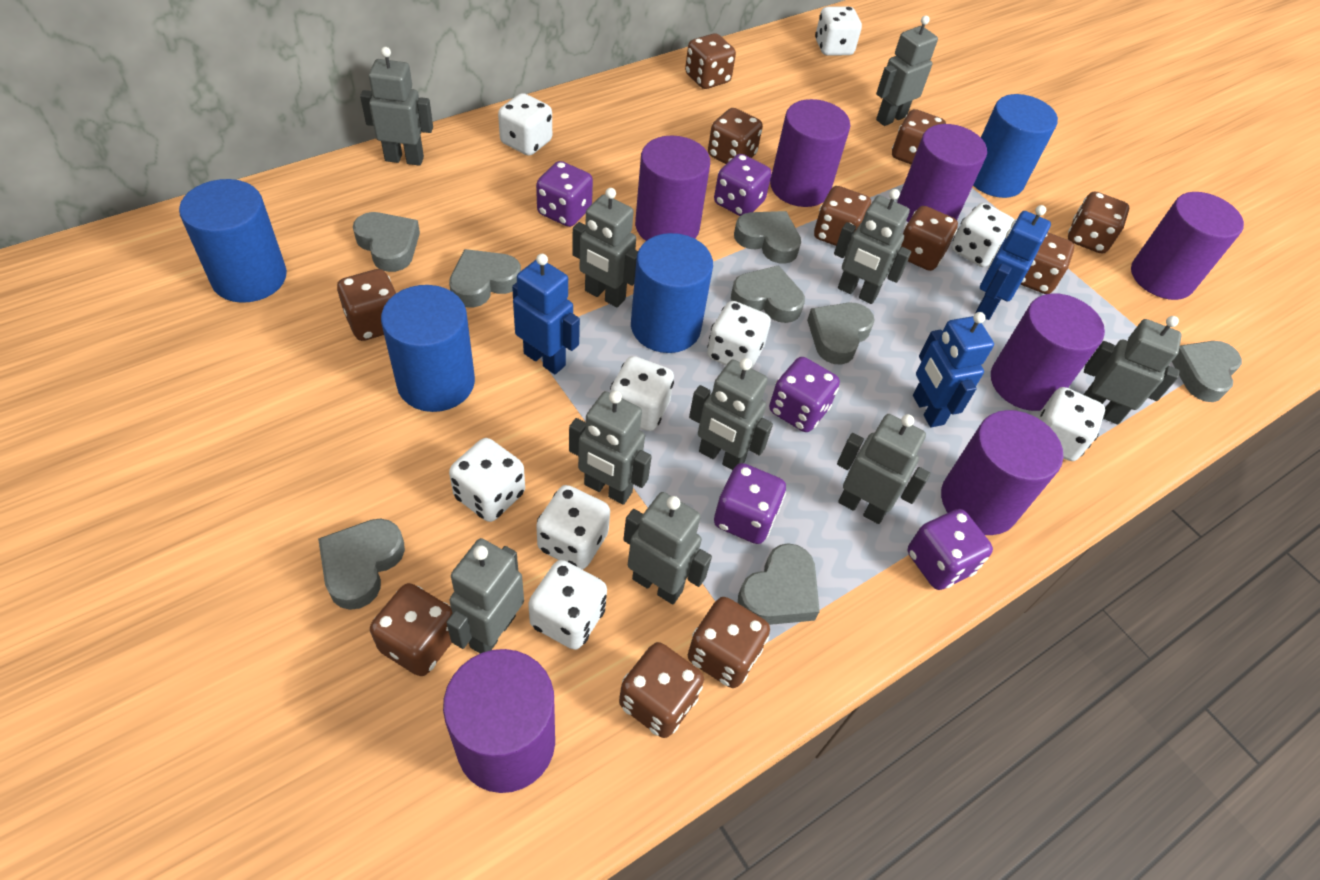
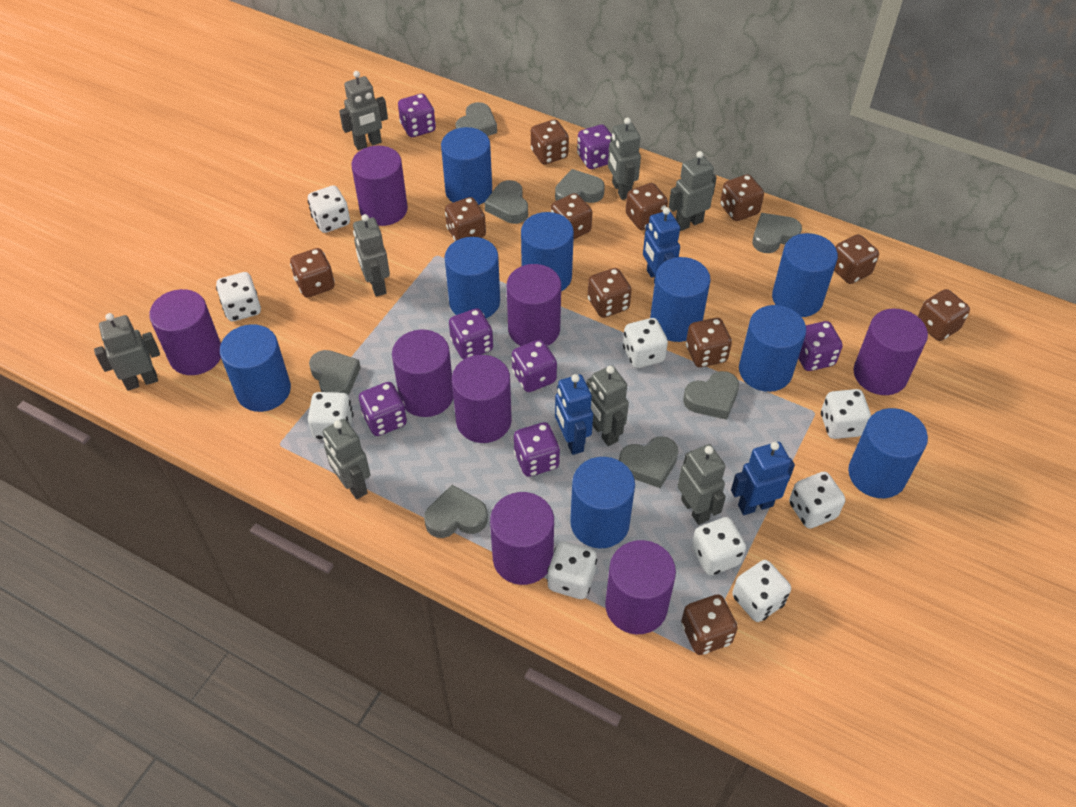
blue cylinder: 4 -> 9
grey robot: 10 -> 8
purple cylinder: 7 -> 8
purple dice: 5 -> 7

